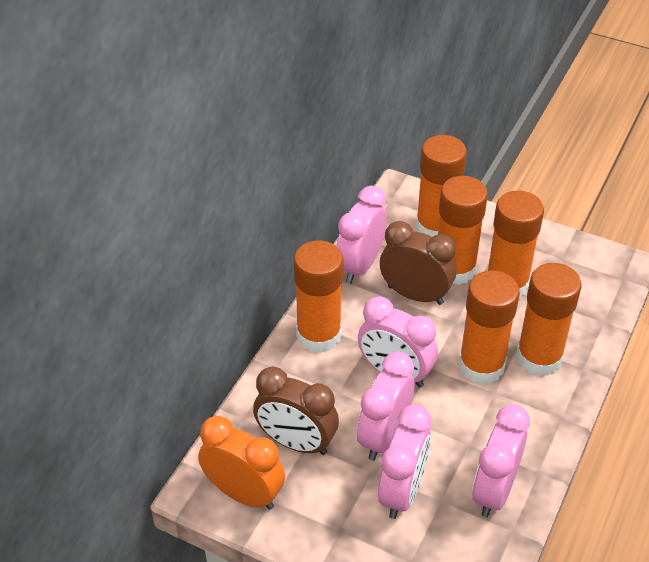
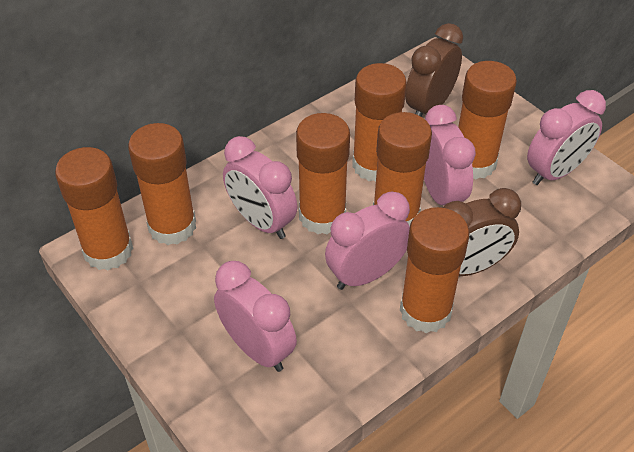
orange clock: 1 -> 0
orange glue stick: 6 -> 7

